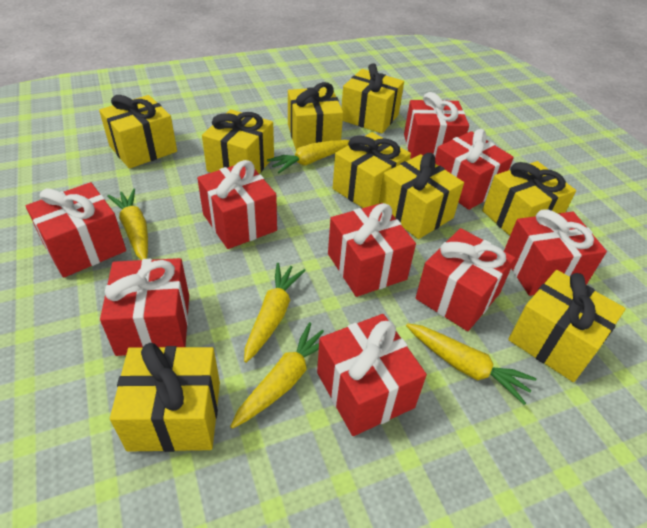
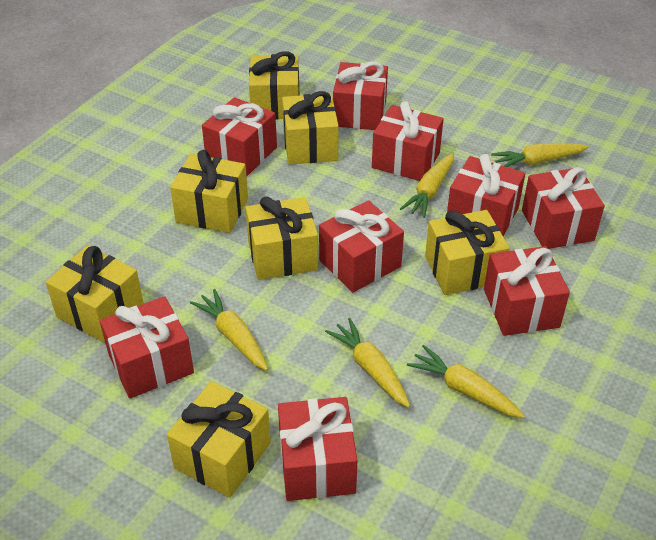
yellow gift: 9 -> 7

